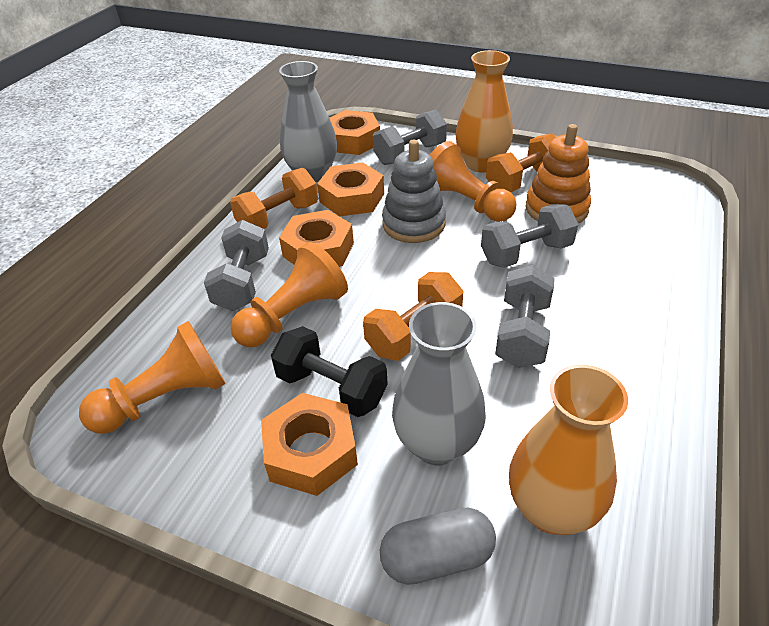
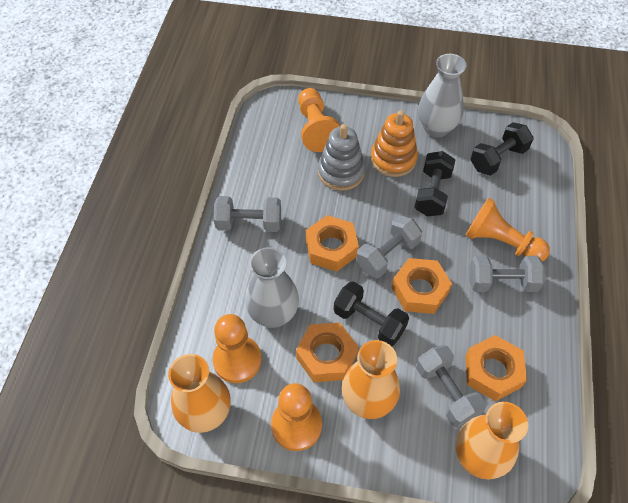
black dumbbell: 1 -> 3
grey capsule: 1 -> 0
orange dumbbell: 3 -> 0
orange pawn: 3 -> 4
orange vase: 2 -> 3

